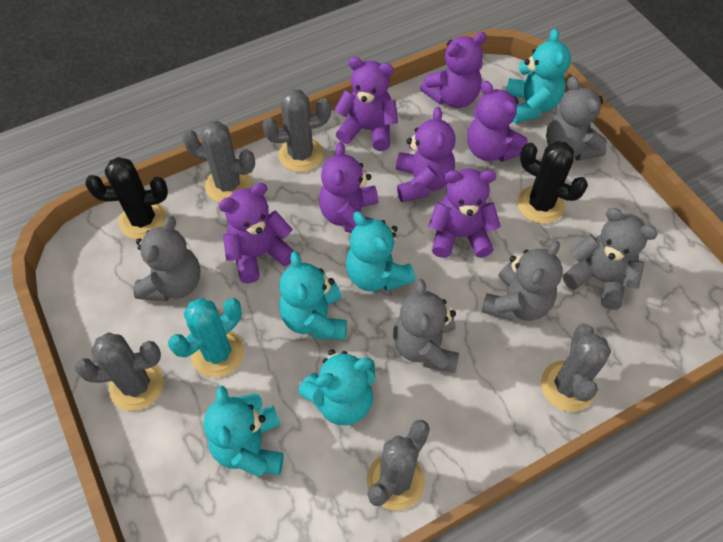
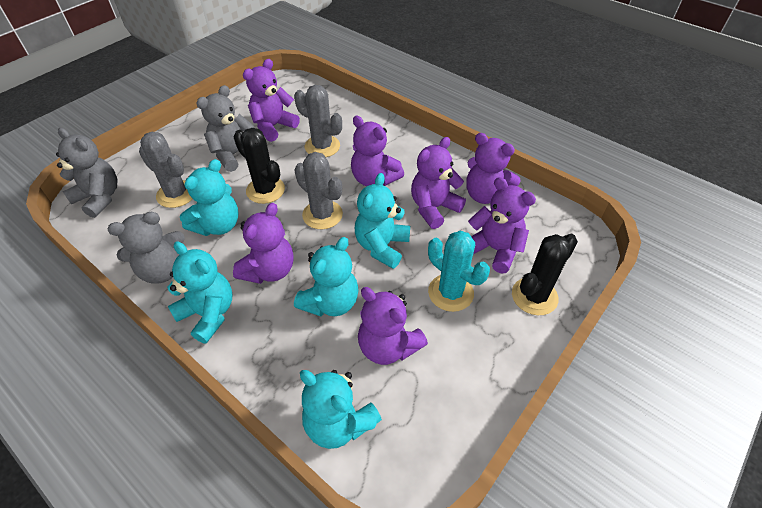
grey cactus: 5 -> 3
grey teddy bear: 5 -> 3

